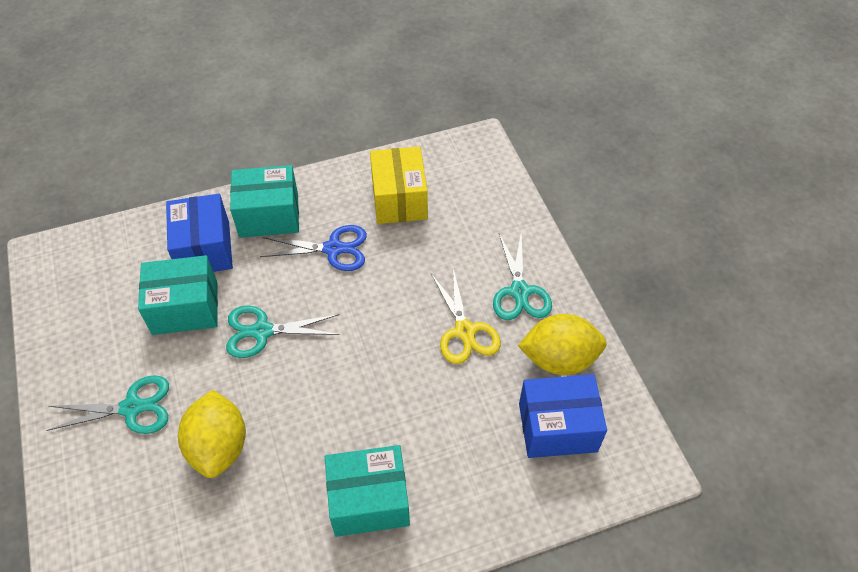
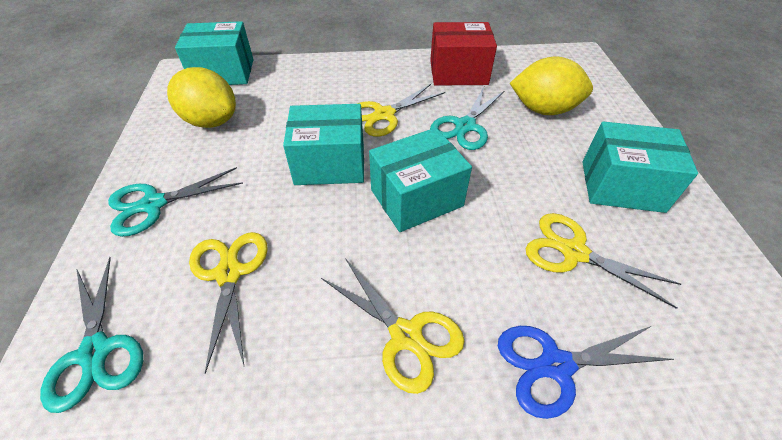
blue box: 2 -> 0
red box: 0 -> 1
turquoise box: 3 -> 4
yellow box: 1 -> 0
yellow scissors: 1 -> 4

